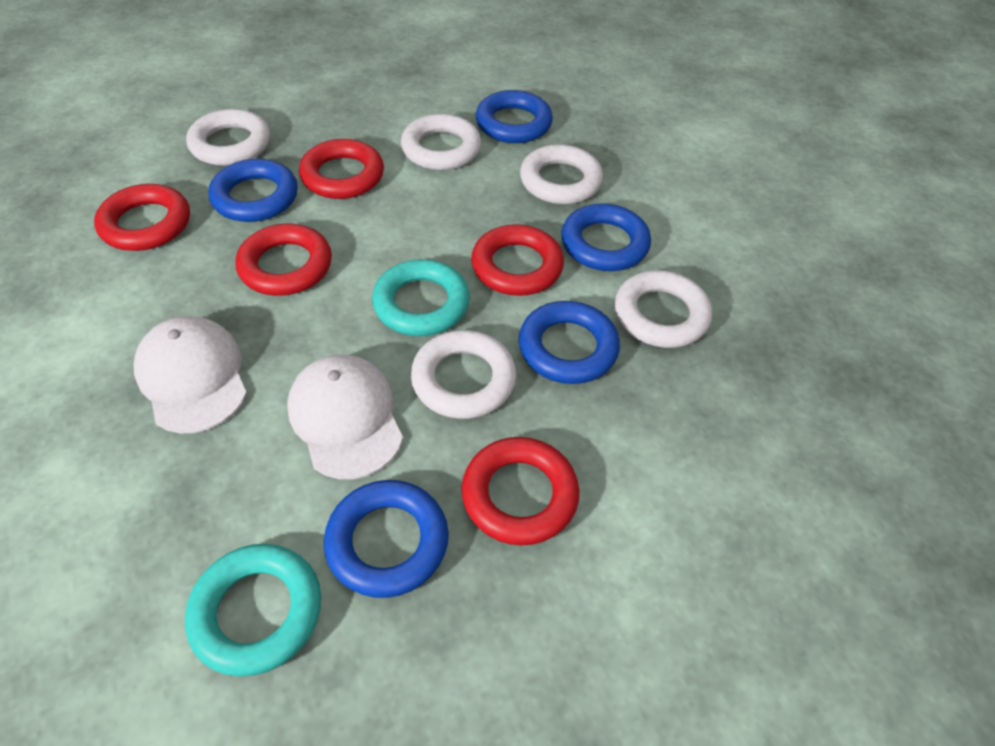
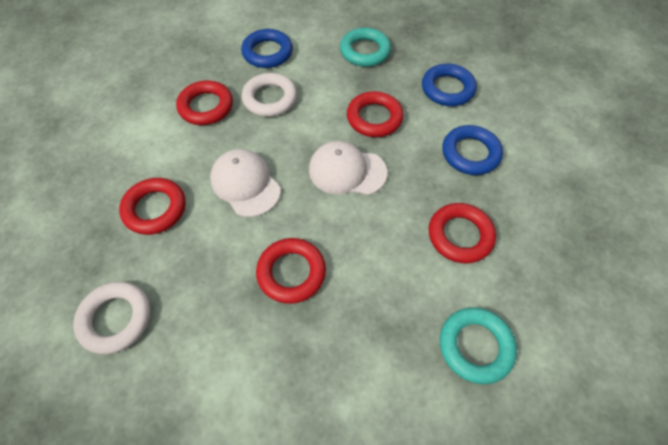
blue ring: 5 -> 3
white ring: 5 -> 2

